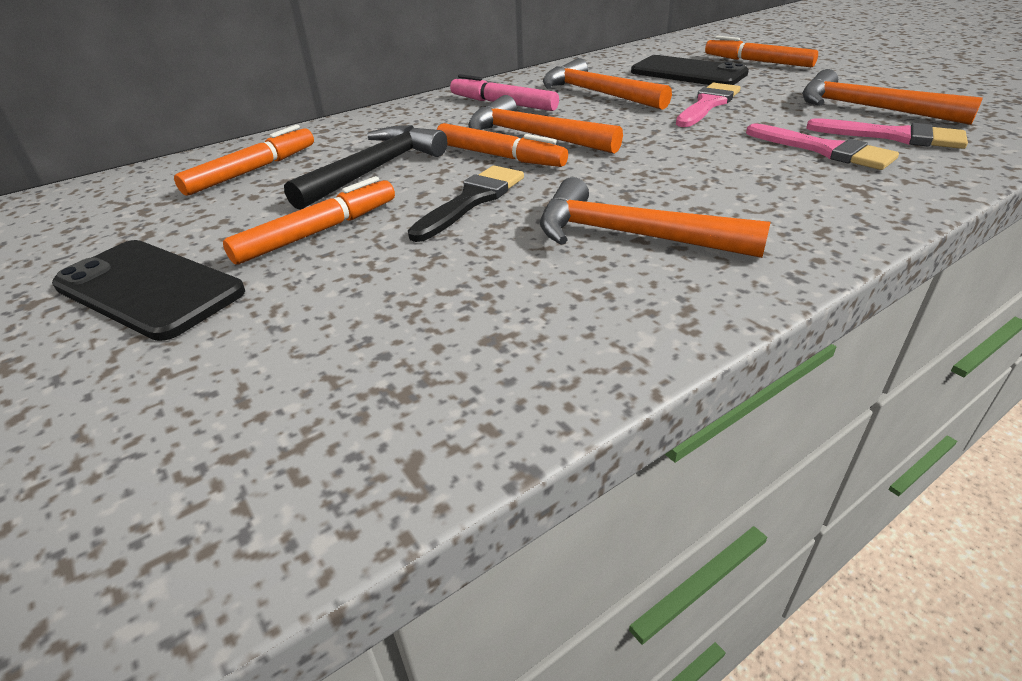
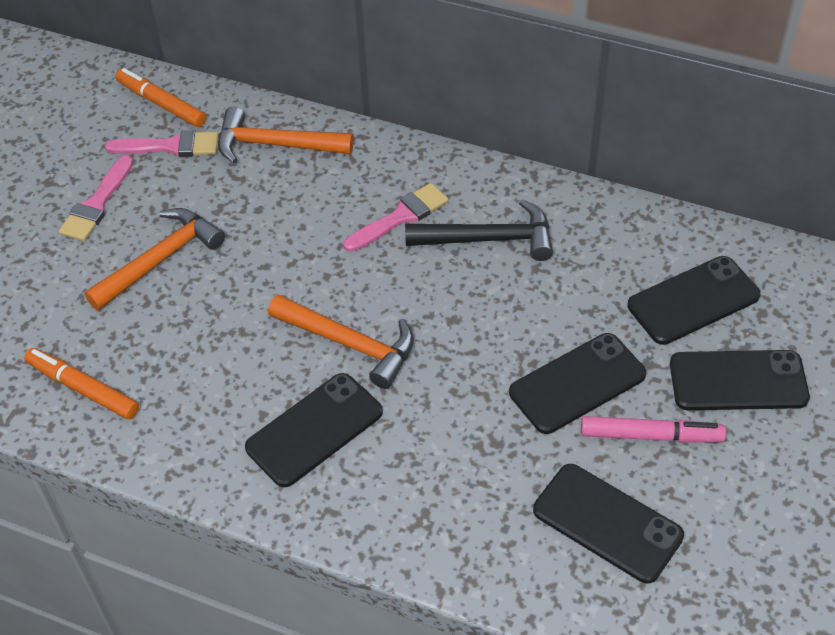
black brush: 1 -> 0
black phone: 2 -> 5
orange hammer: 4 -> 3
orange marker: 4 -> 2

